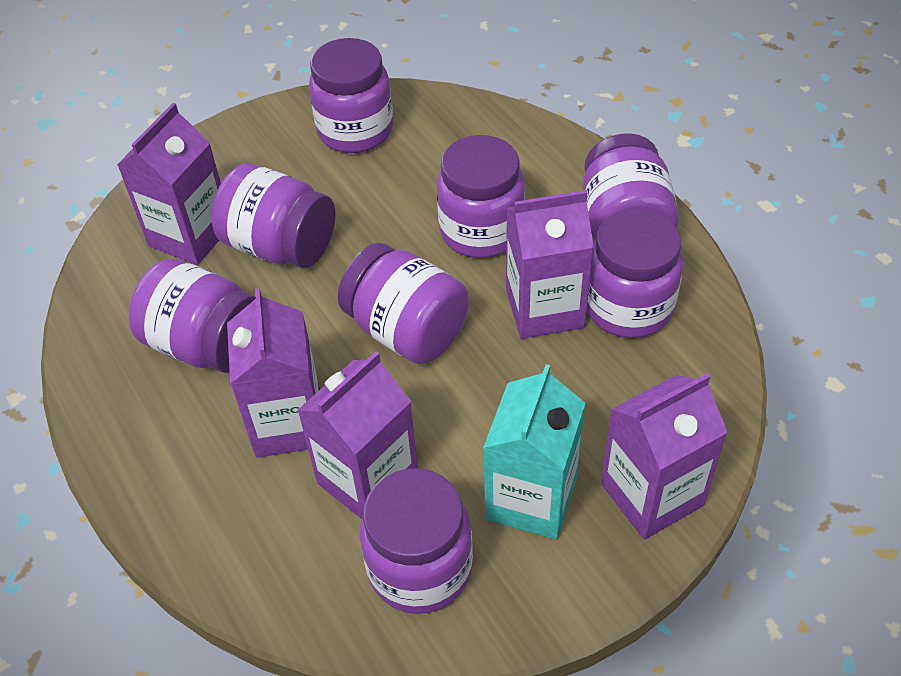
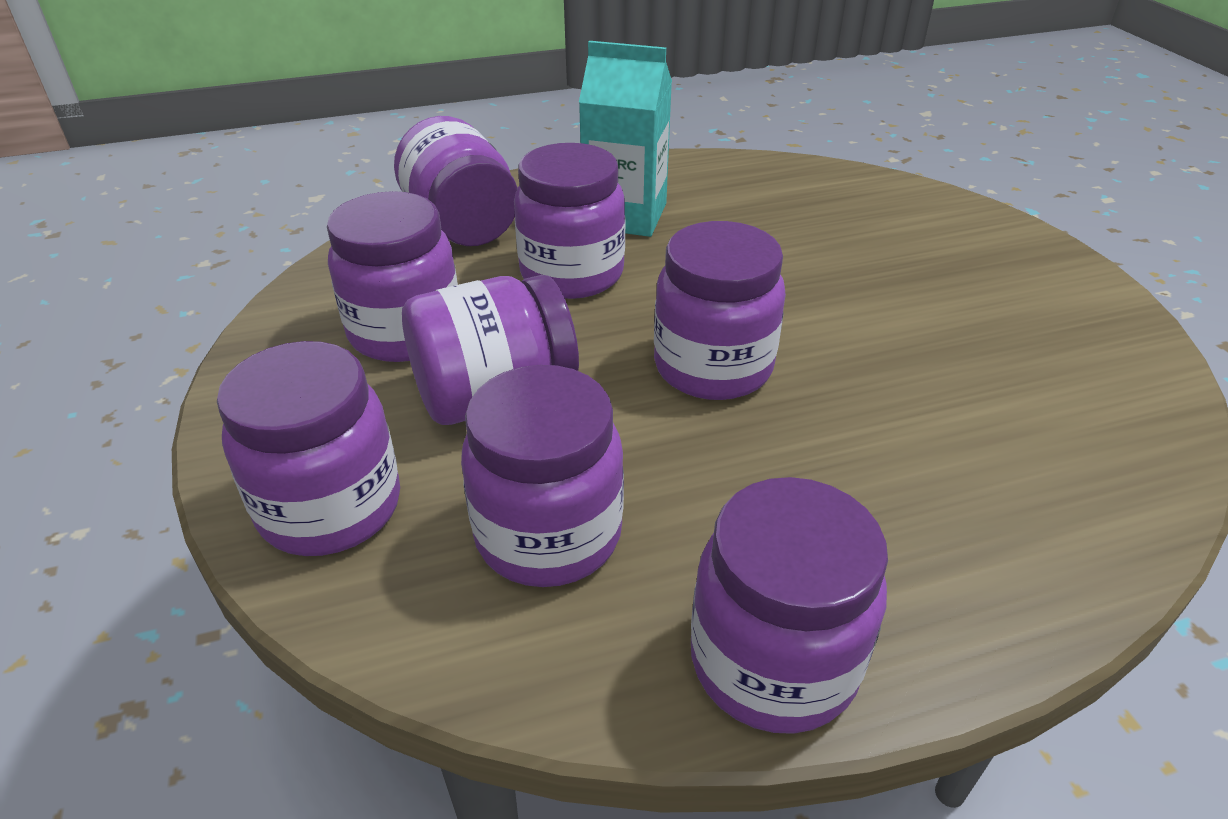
purple carton: 5 -> 0

